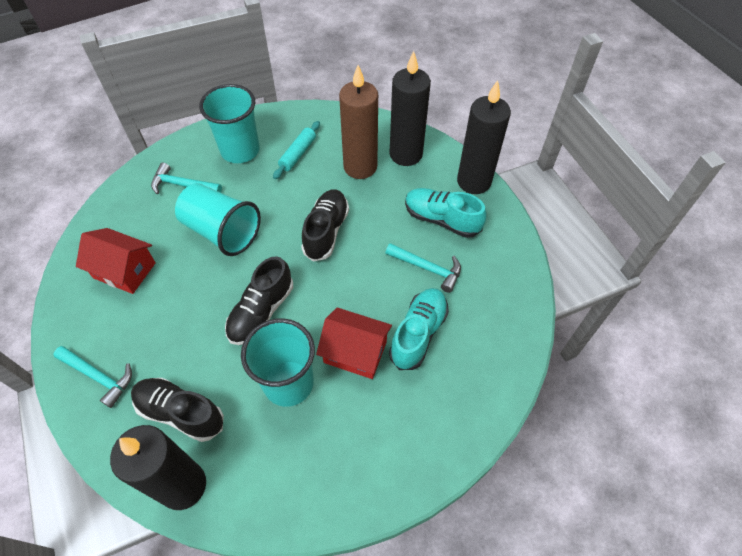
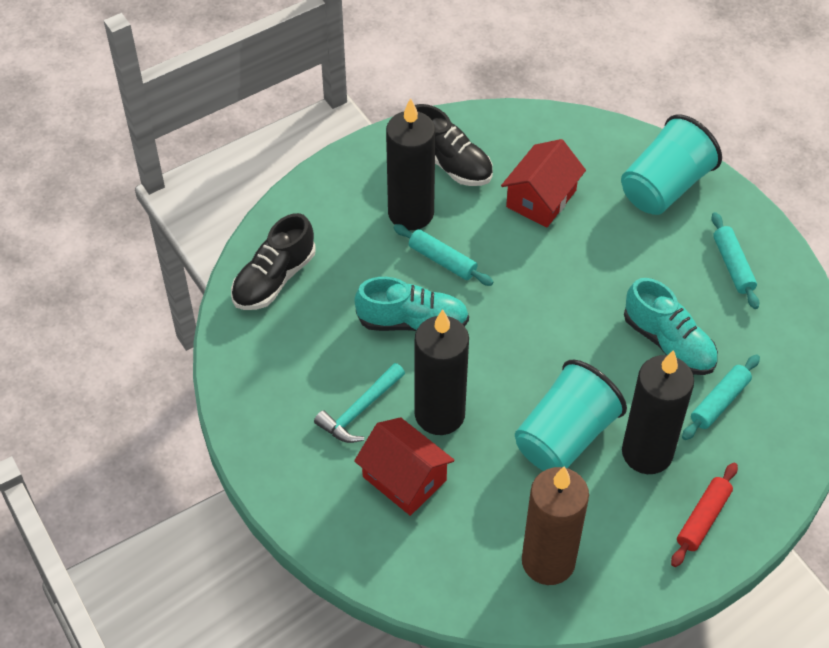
black shoe: 3 -> 2
red rolling pin: 0 -> 1
turquoise cup: 3 -> 2
turquoise hammer: 3 -> 1
turquoise rolling pin: 1 -> 3

